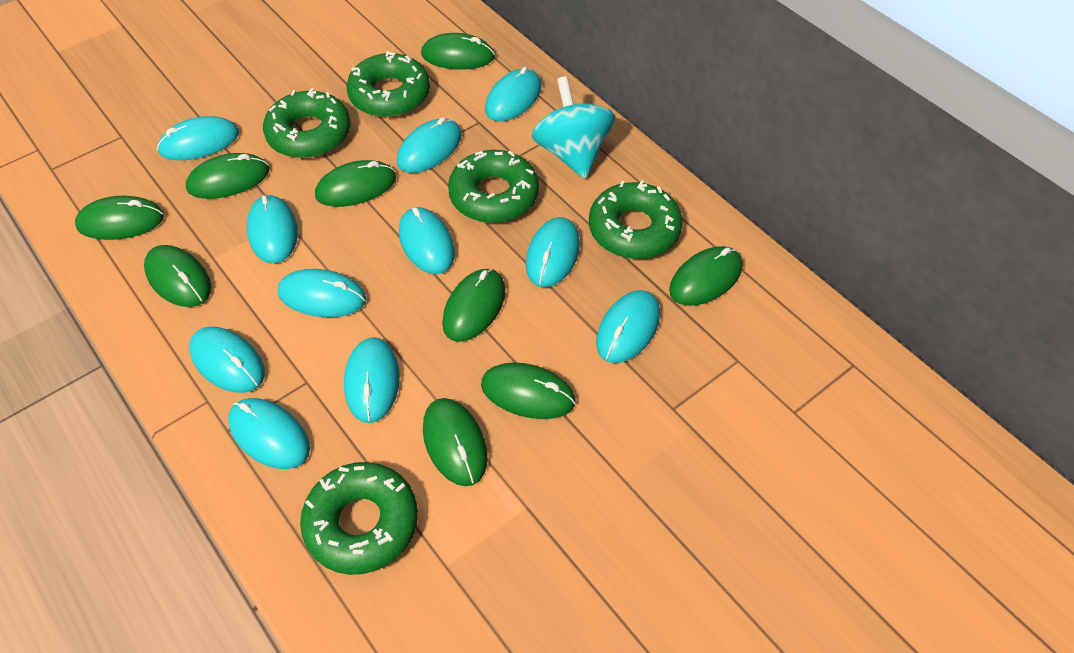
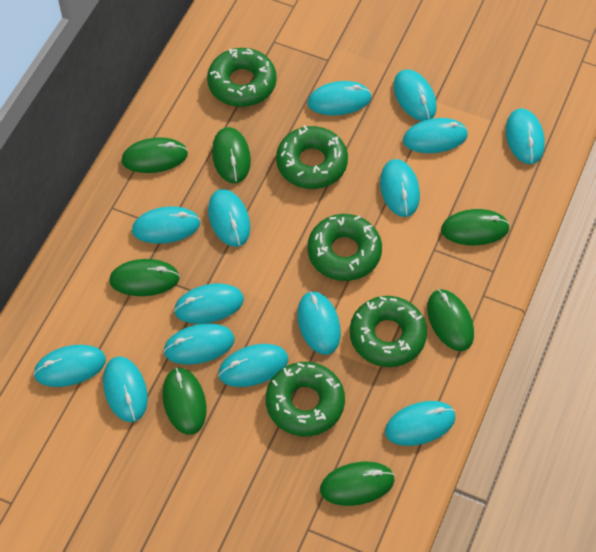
green mouse: 9 -> 7
turquoise mouse: 11 -> 14
turquoise spinning top: 1 -> 0

